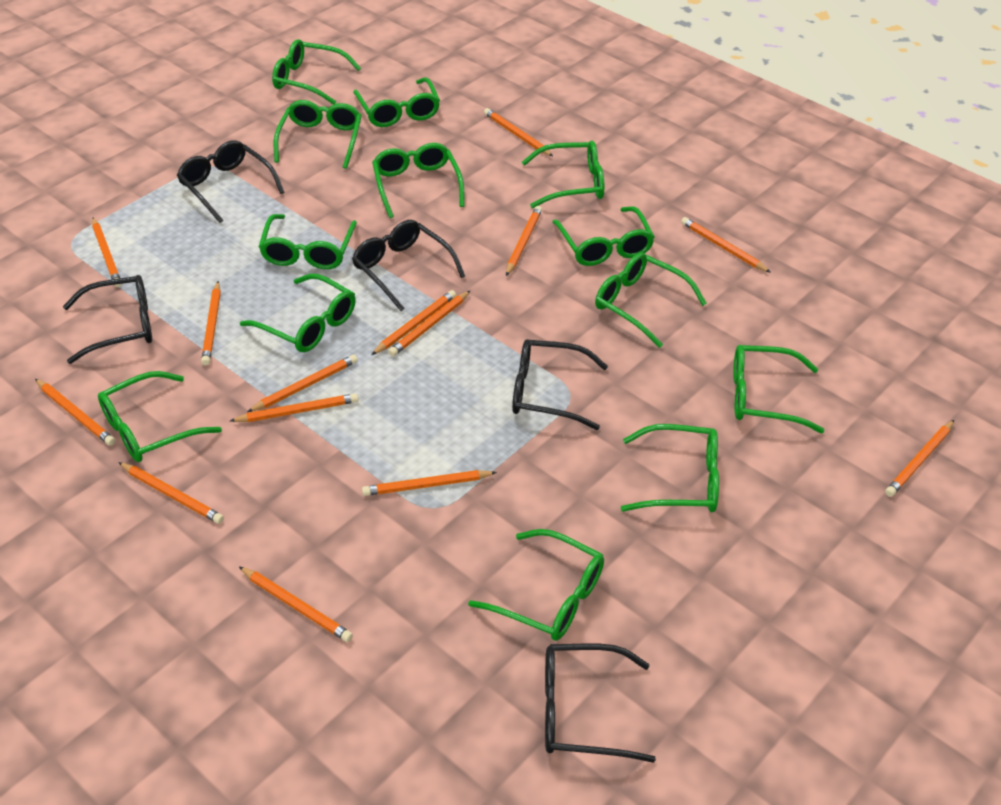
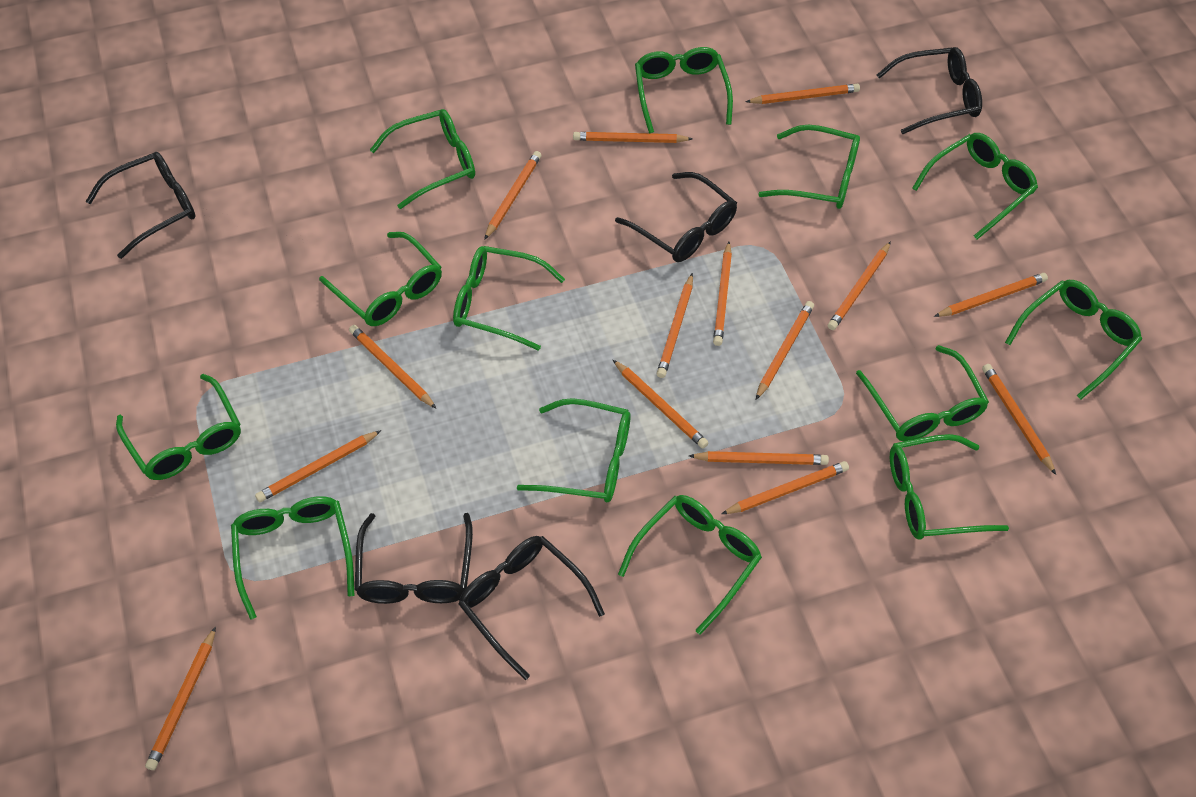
orange pencil: 14 -> 15

